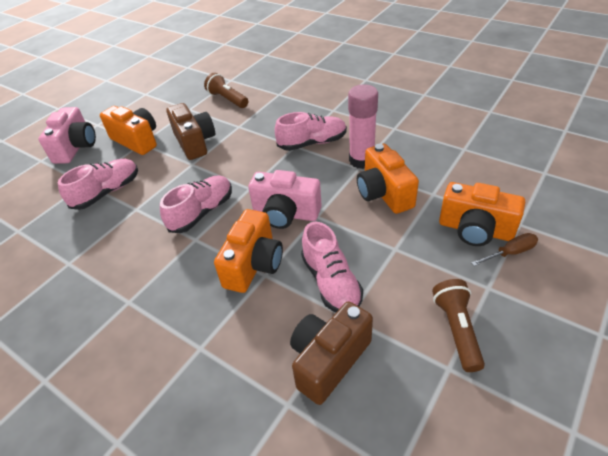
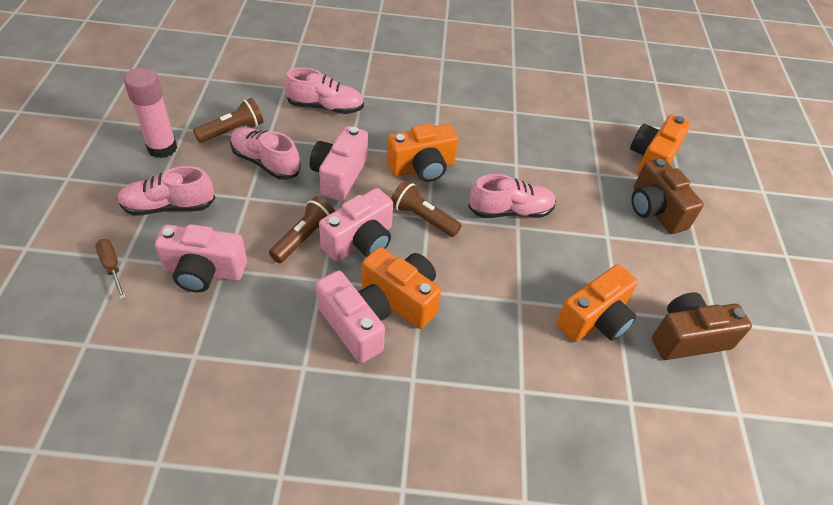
brown flashlight: 2 -> 3
pink camera: 2 -> 4

